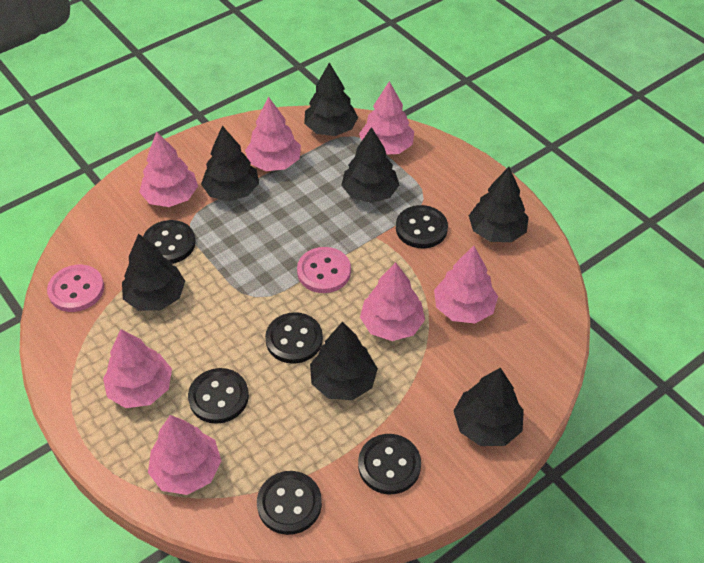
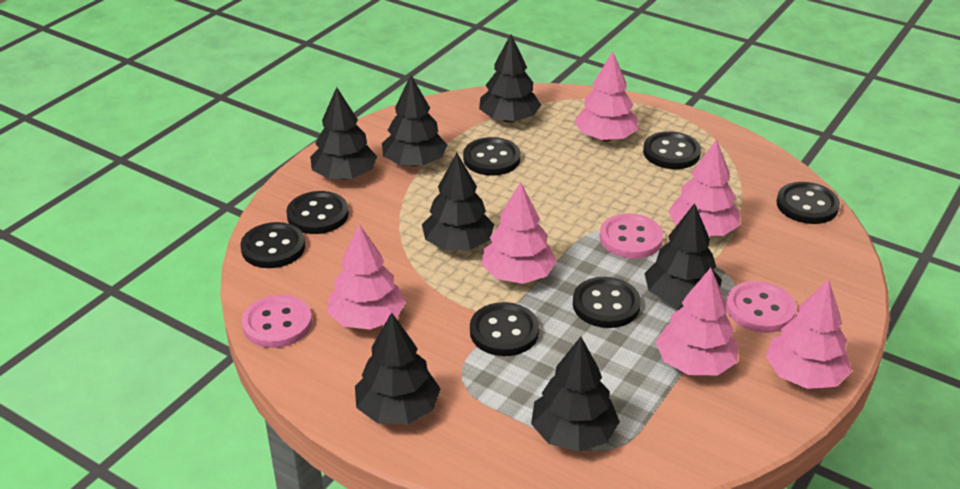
black button: 6 -> 7
pink button: 2 -> 3
pink tree: 7 -> 6

